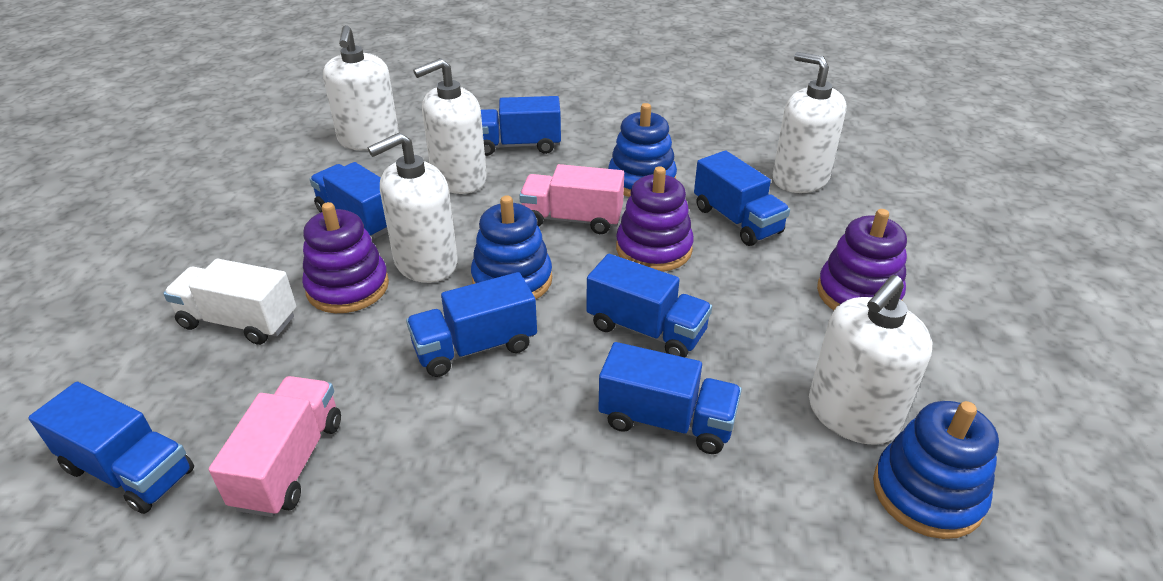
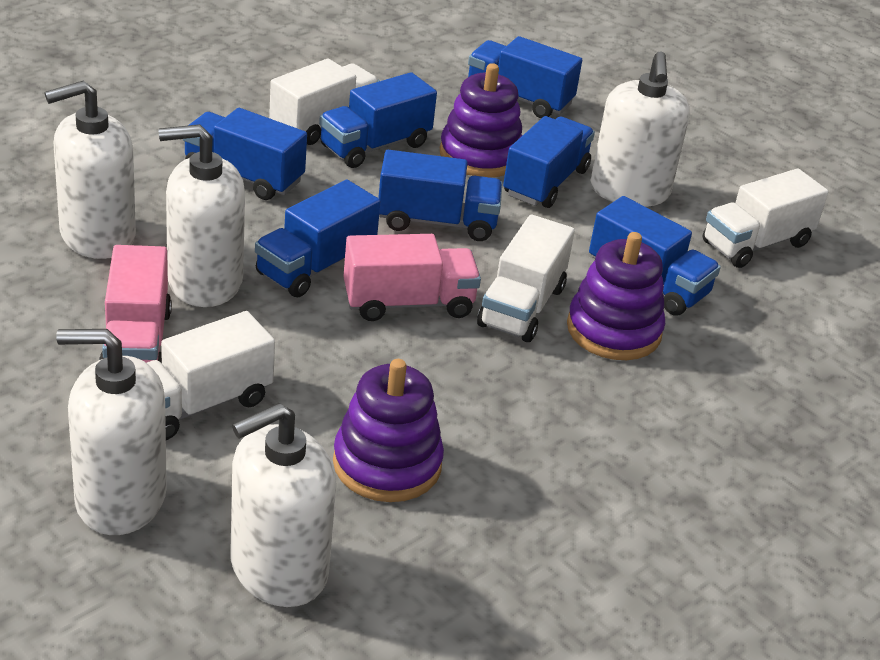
blue stacking toy: 3 -> 0
white truck: 1 -> 4

